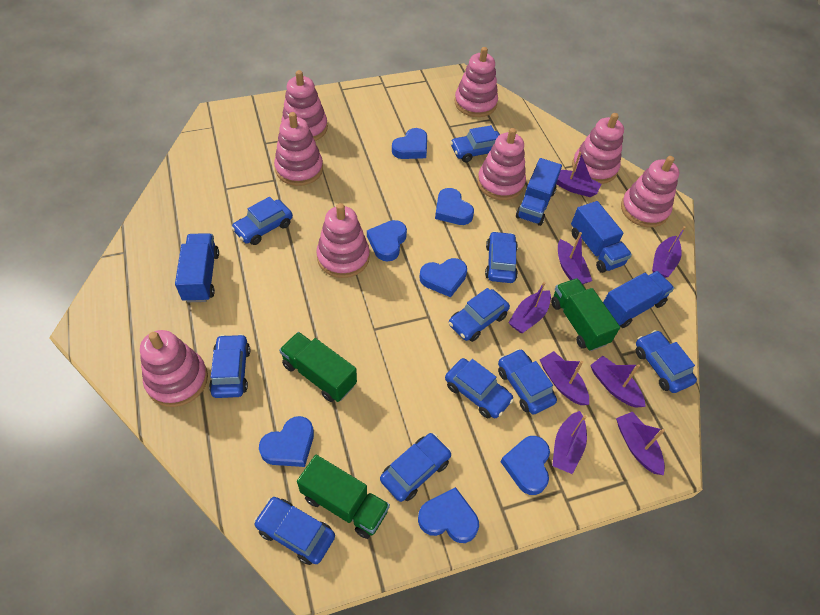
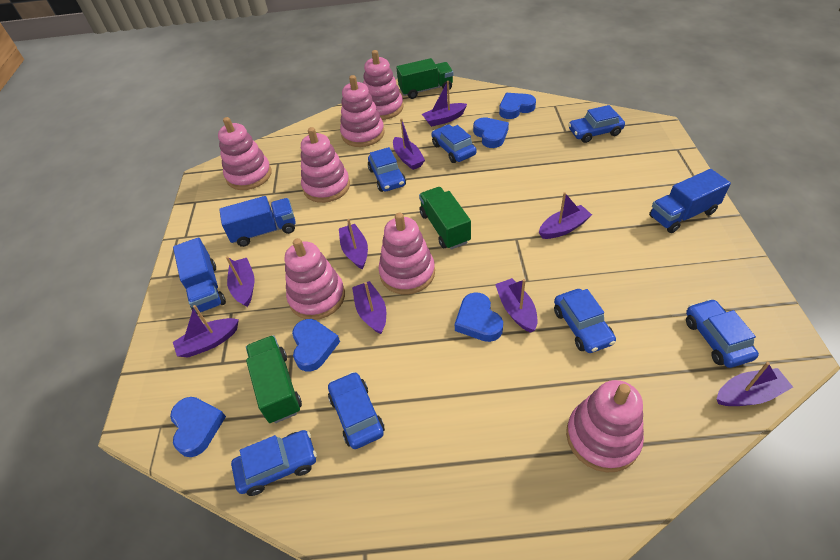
blue car: 10 -> 7
blue heart: 7 -> 5
blue truck: 4 -> 3
pink stacking toy: 8 -> 7
purple boat: 8 -> 9

